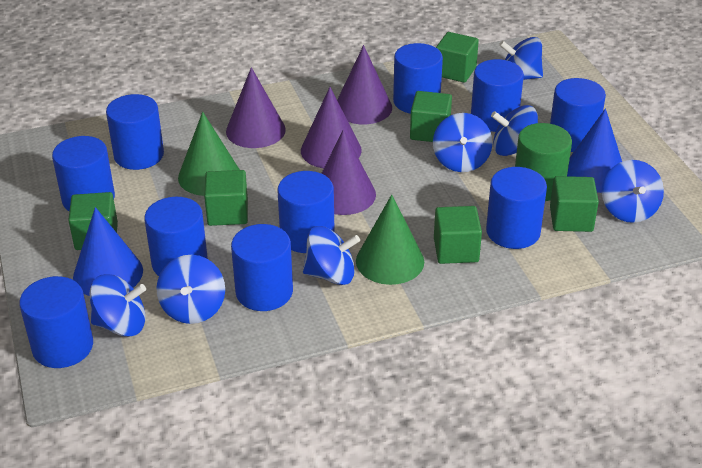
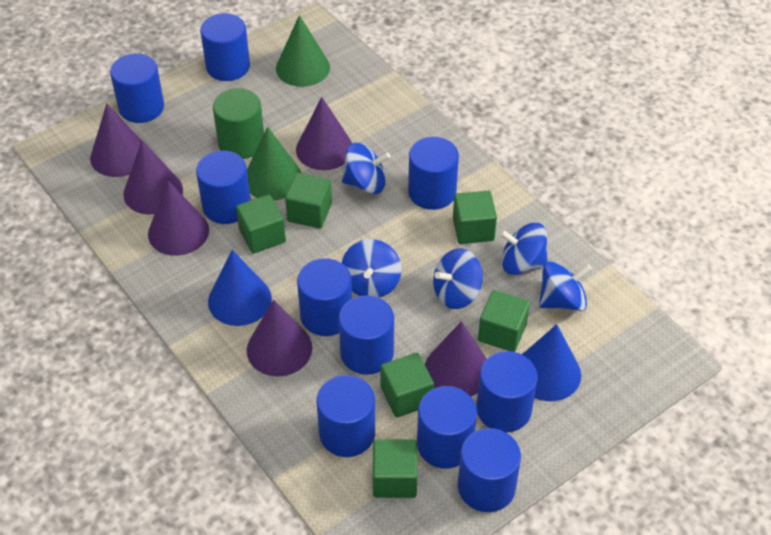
blue spinning top: 7 -> 5
purple cone: 4 -> 6

